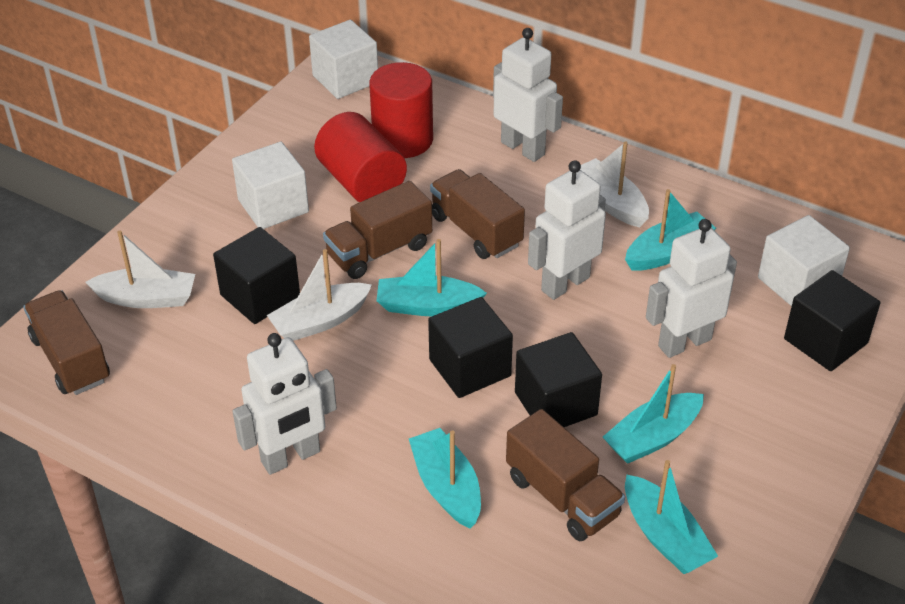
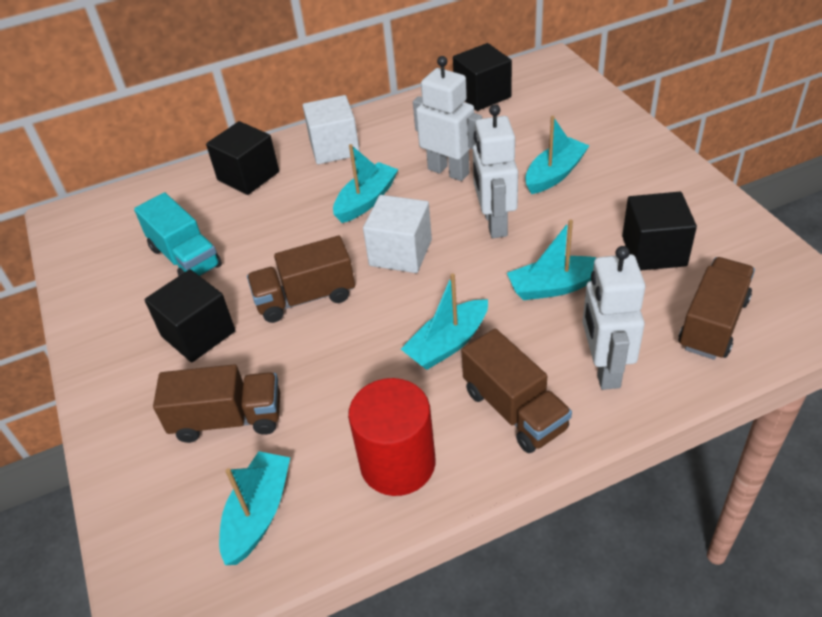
red cylinder: 2 -> 1
turquoise truck: 0 -> 1
white boat: 3 -> 0
white cube: 3 -> 2
white robot: 4 -> 3

